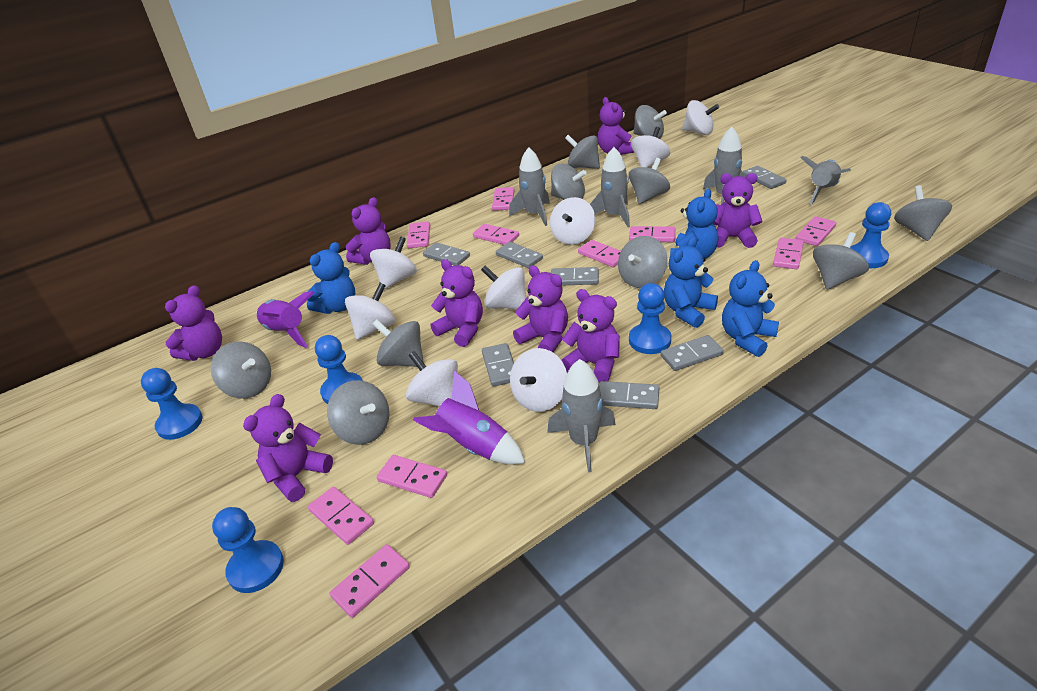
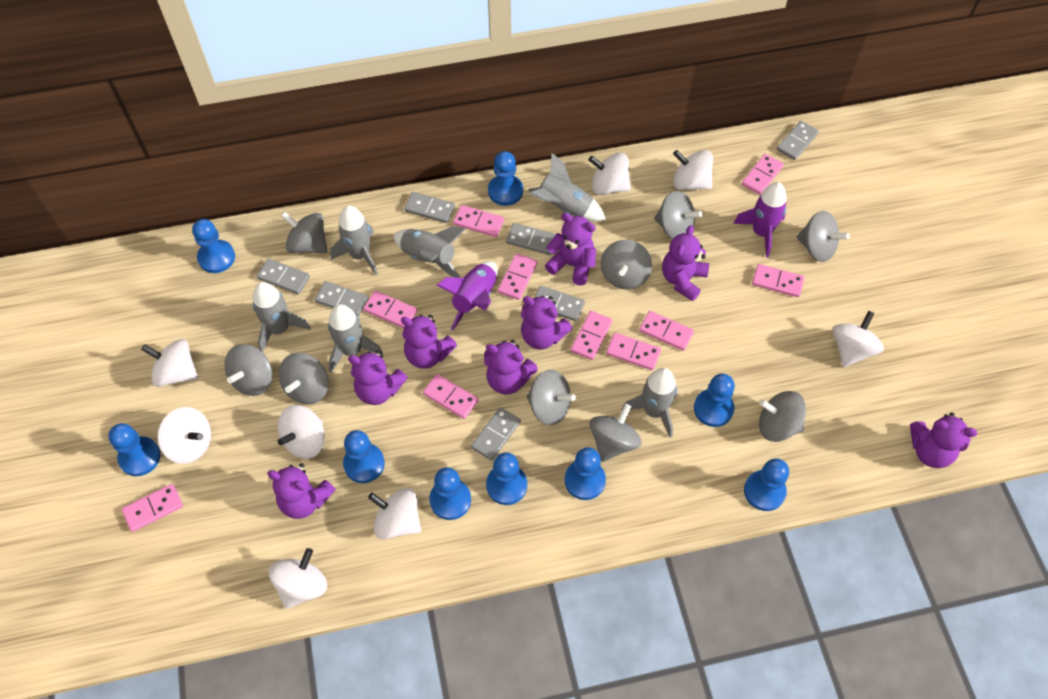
blue pawn: 5 -> 9
blue teddy bear: 4 -> 0
grey rocket: 5 -> 6
grey spinning top: 10 -> 9

